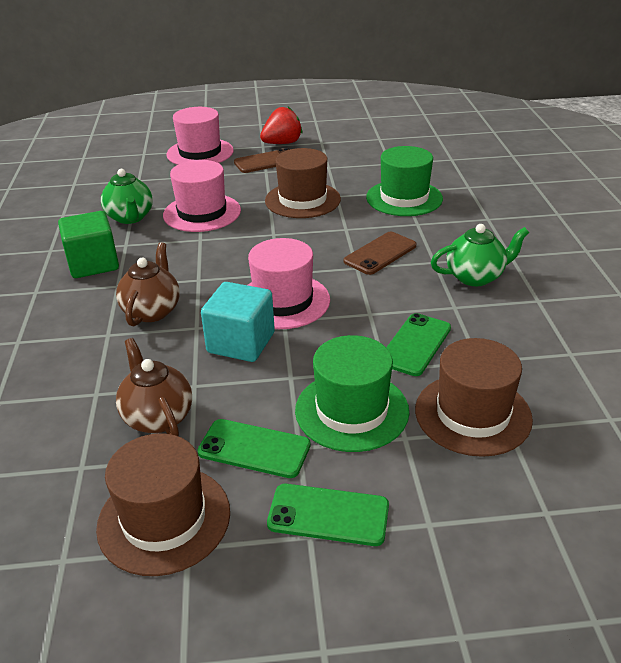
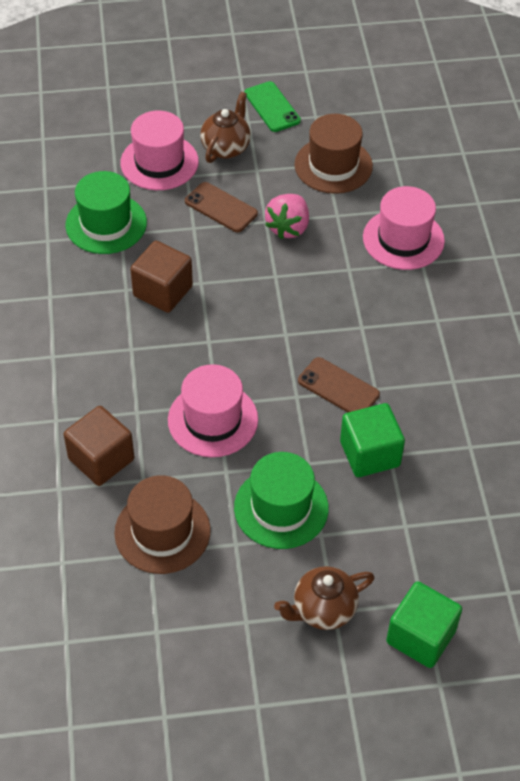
brown cube: 0 -> 2
brown hat: 3 -> 2
green cube: 1 -> 2
green phone: 3 -> 1
green teapot: 2 -> 0
pink strawberry: 0 -> 1
red strawberry: 1 -> 0
turquoise cube: 1 -> 0

